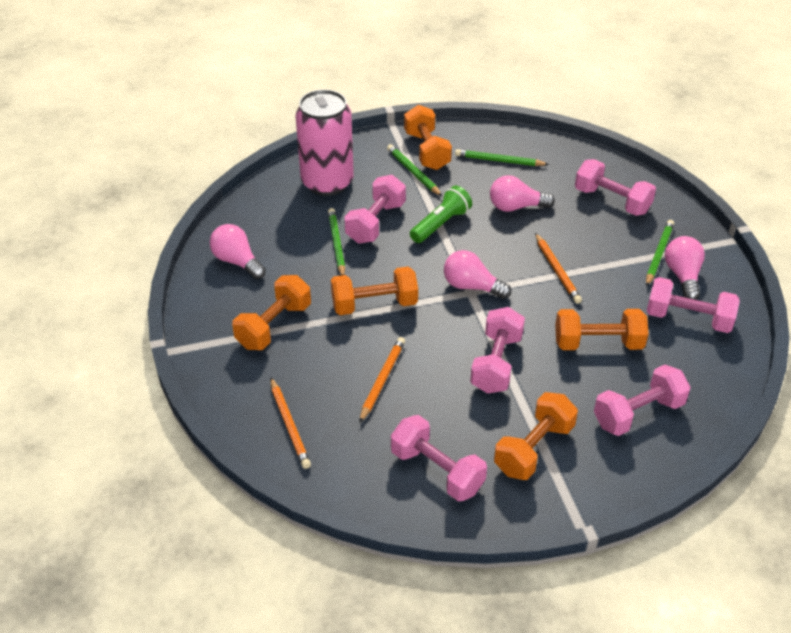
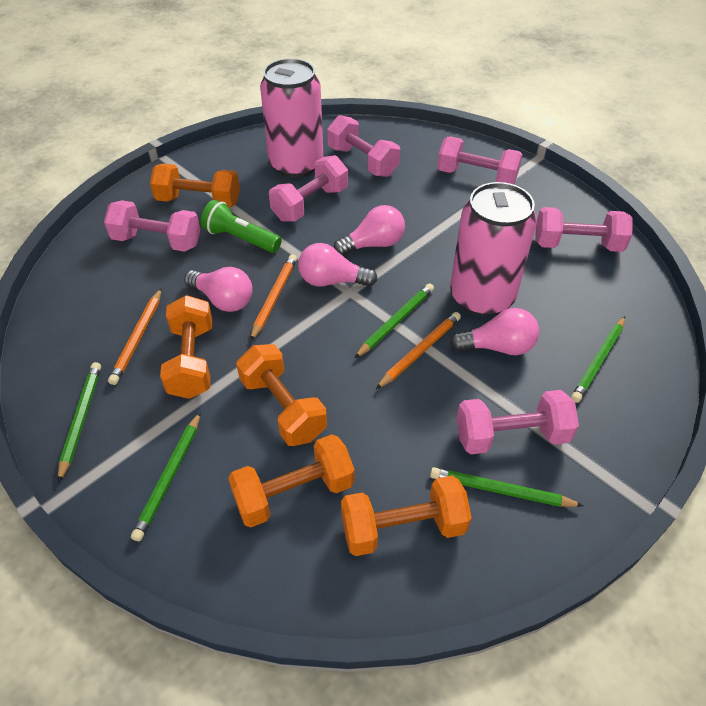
green pencil: 4 -> 5
pink can: 1 -> 2

